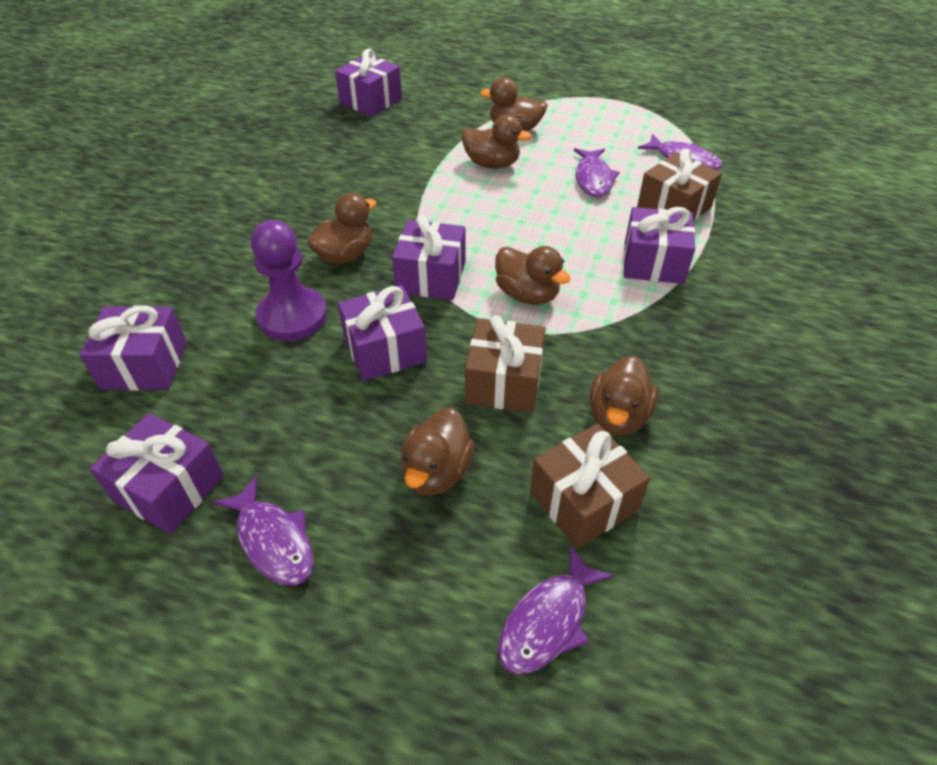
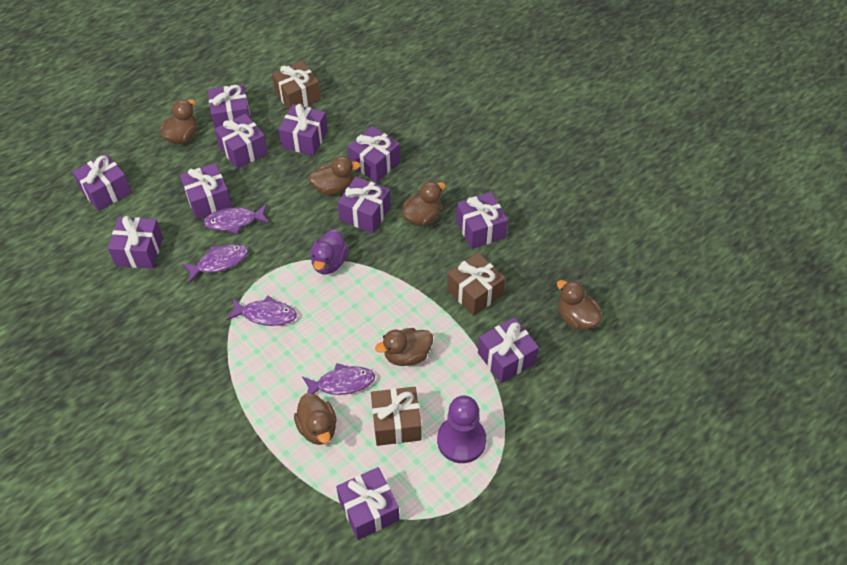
purple duck: 0 -> 1
purple gift: 6 -> 11

